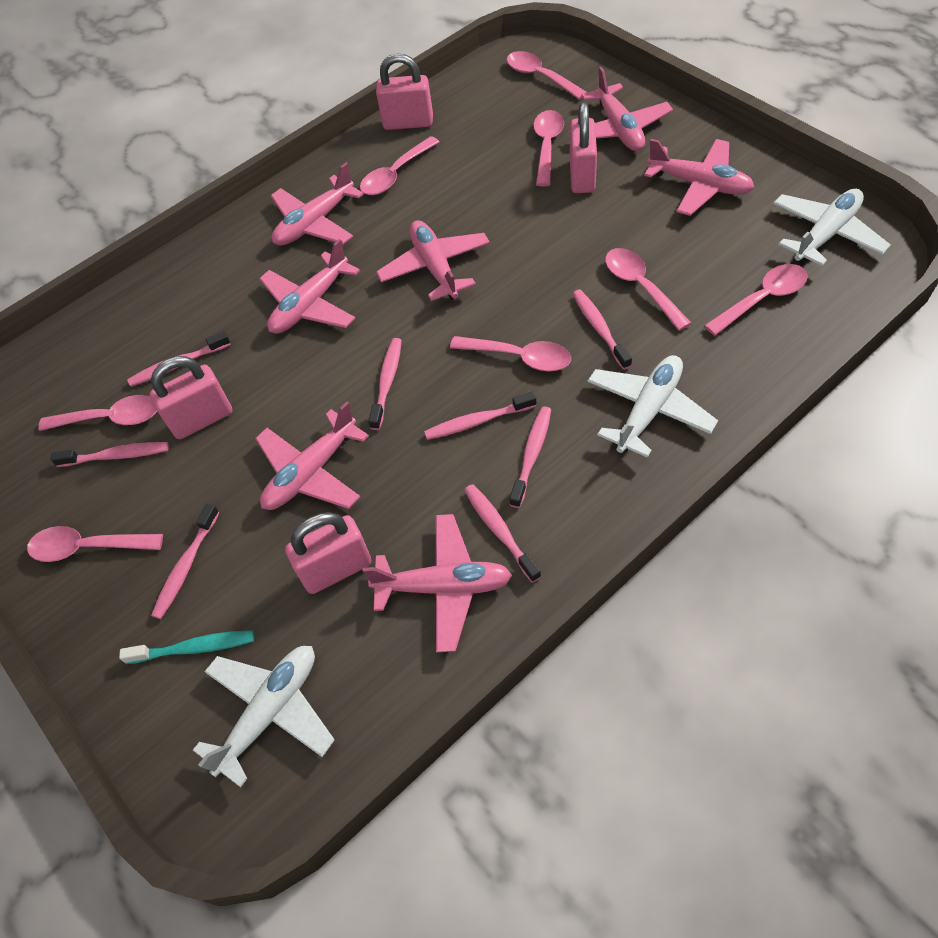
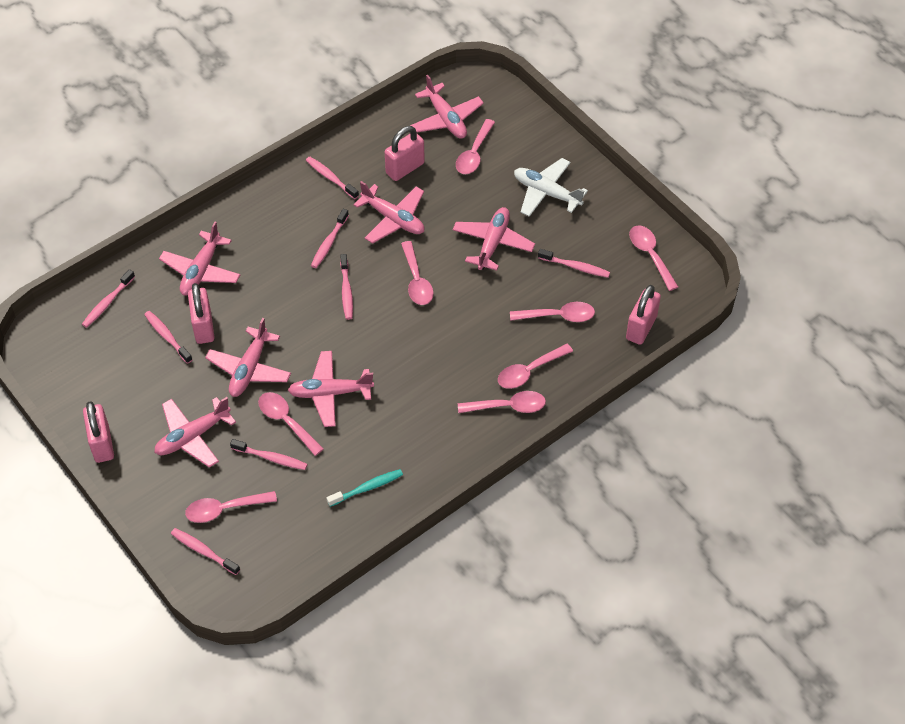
white plane: 3 -> 1

